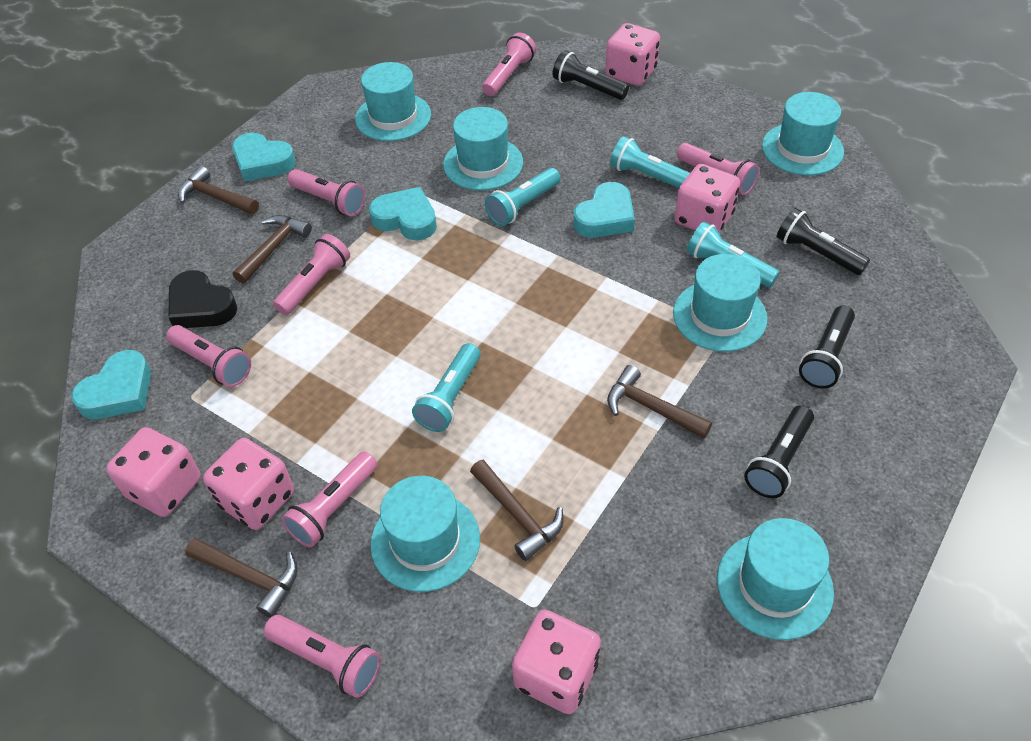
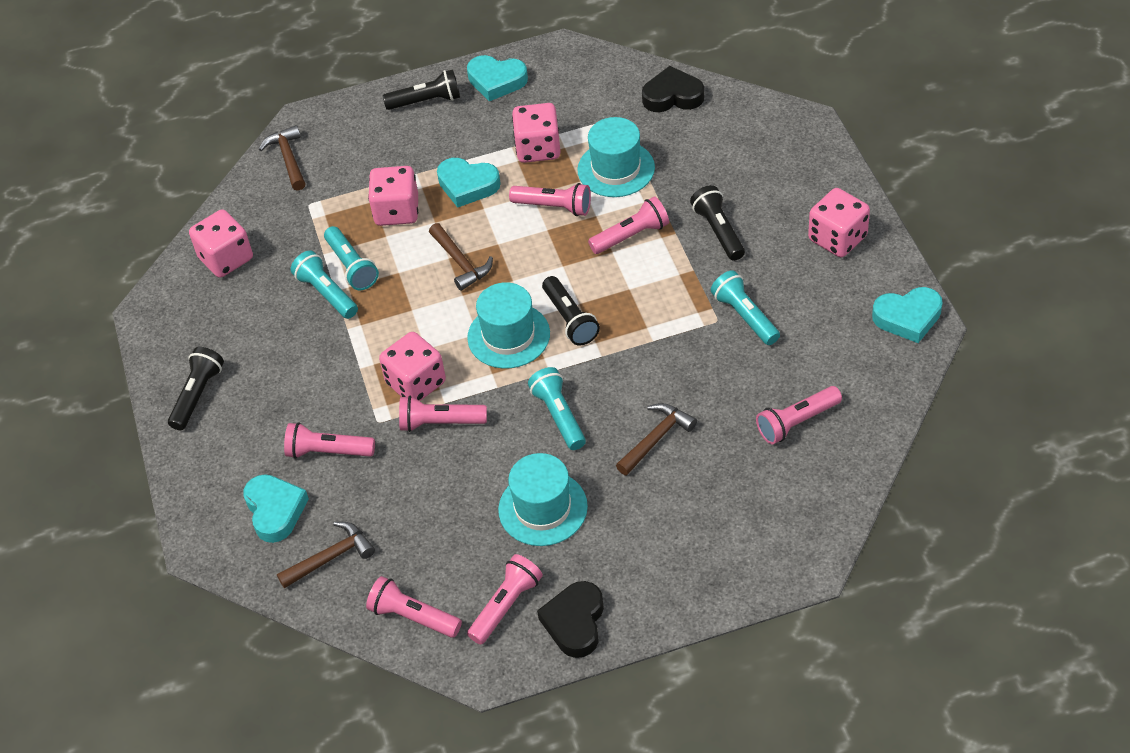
black heart: 1 -> 2
brown hammer: 5 -> 4
turquoise hat: 6 -> 3

